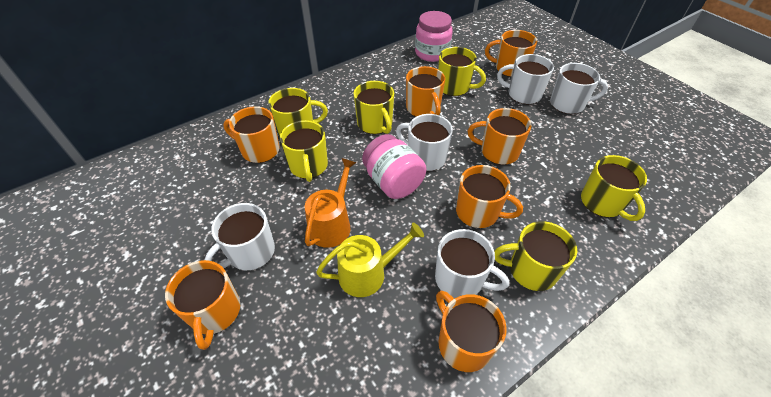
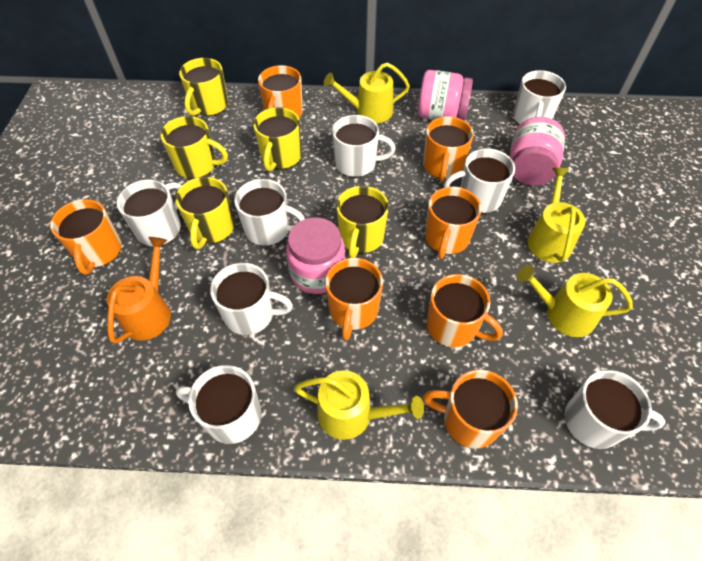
pink jar: 2 -> 3
white mug: 5 -> 8
yellow mug: 6 -> 5
yellow watering can: 1 -> 4

